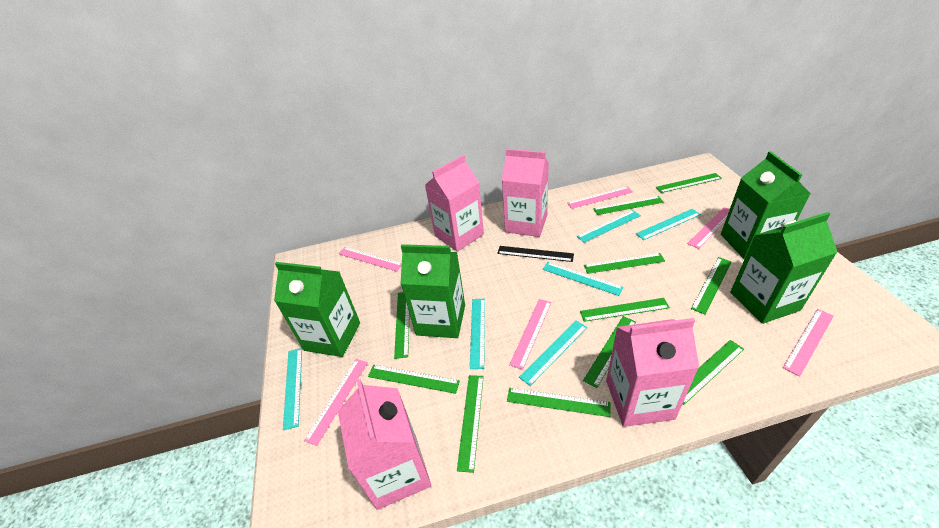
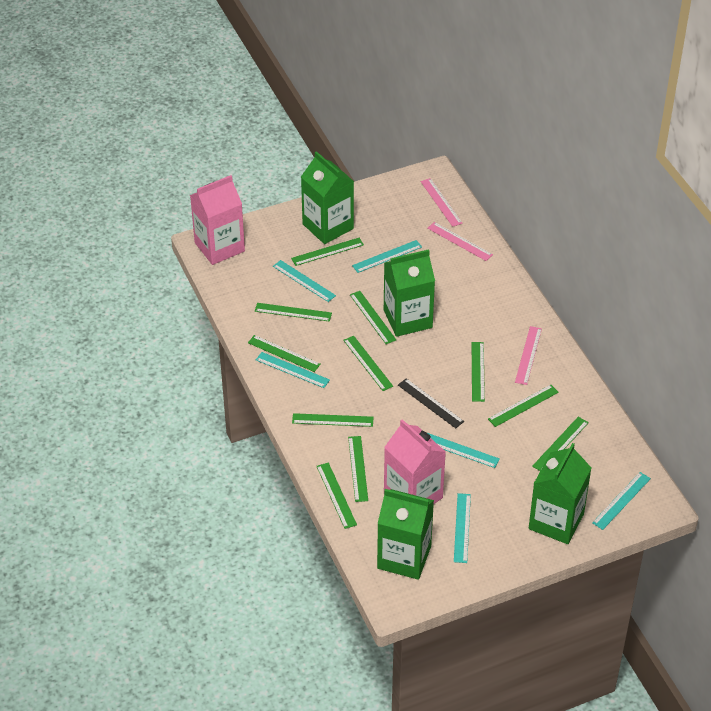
pink carton: 4 -> 2
pink ruler: 6 -> 3

